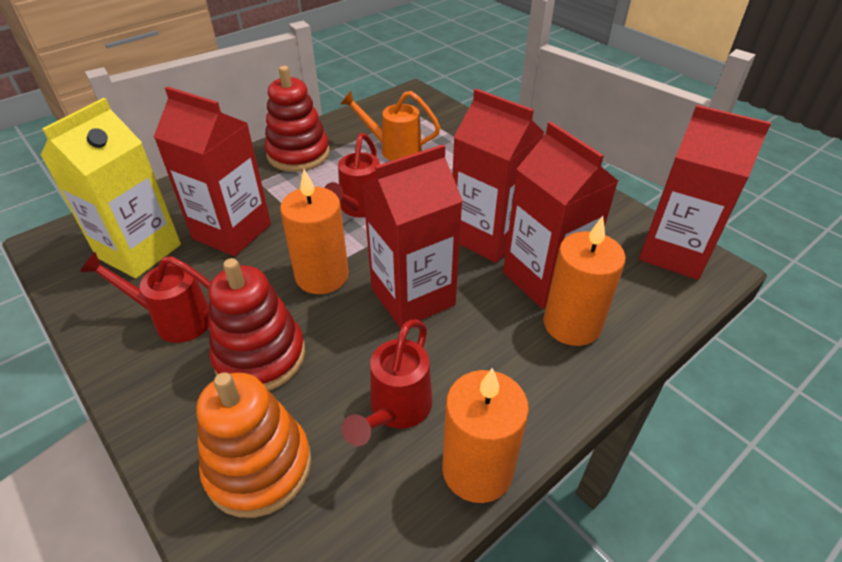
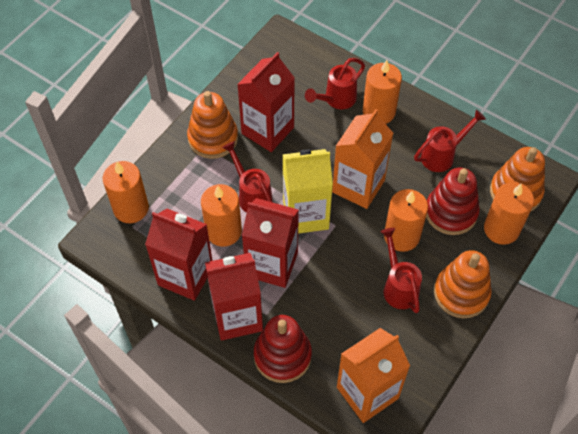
orange candle: 3 -> 5
orange carton: 0 -> 2
orange stacking toy: 1 -> 3
orange watering can: 1 -> 0
red carton: 5 -> 4
red watering can: 3 -> 4

